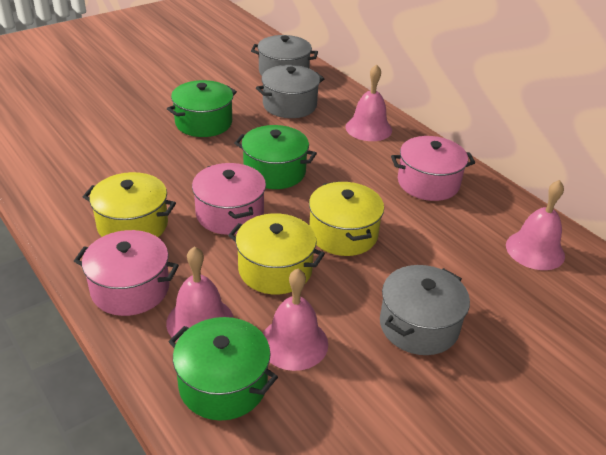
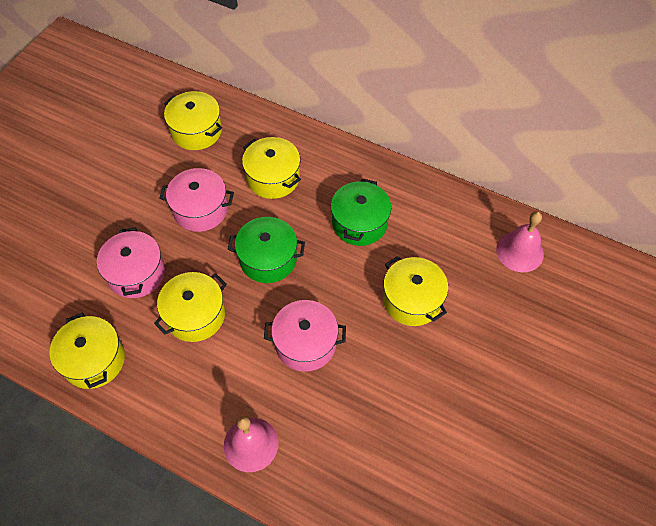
green pot: 3 -> 2
grey pot: 3 -> 0
pink bell: 4 -> 2
yellow pot: 3 -> 5

